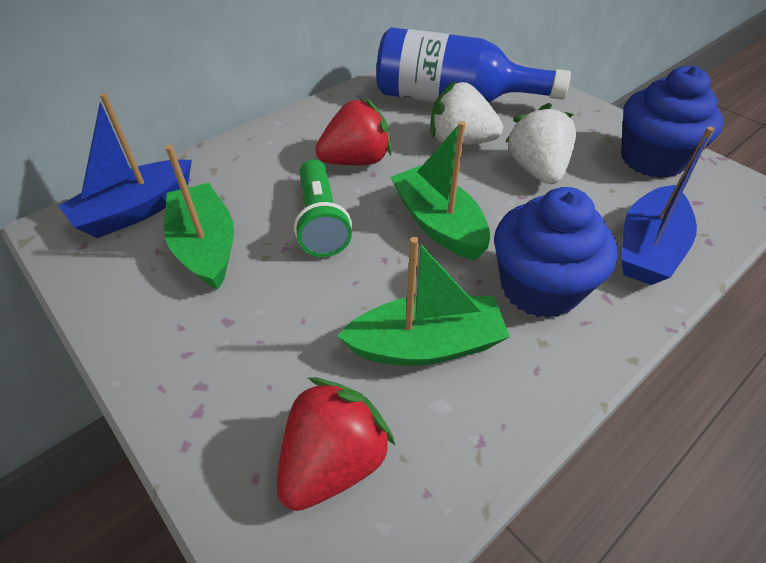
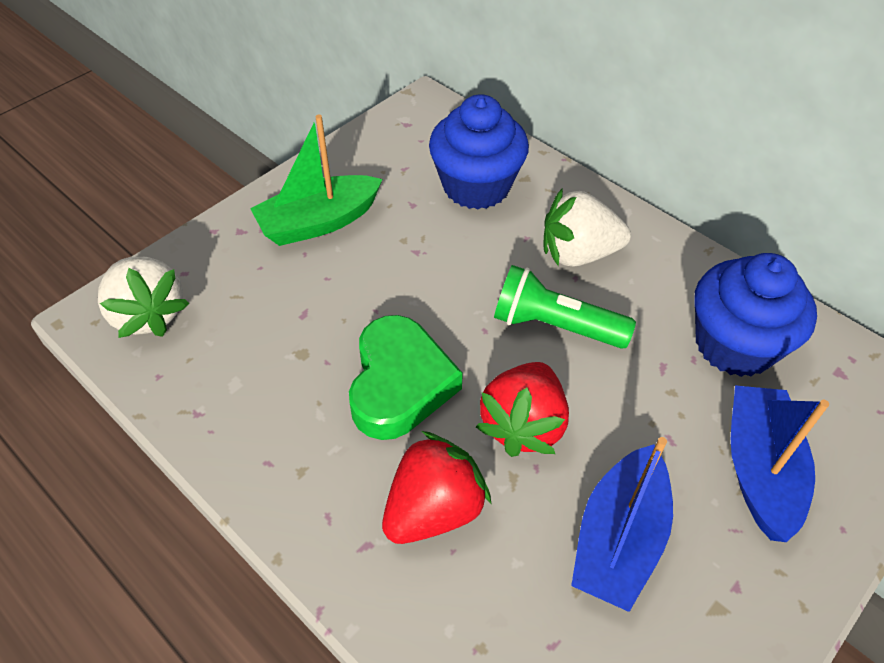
blue bottle: 1 -> 0
green boat: 3 -> 1
green heart: 0 -> 1

